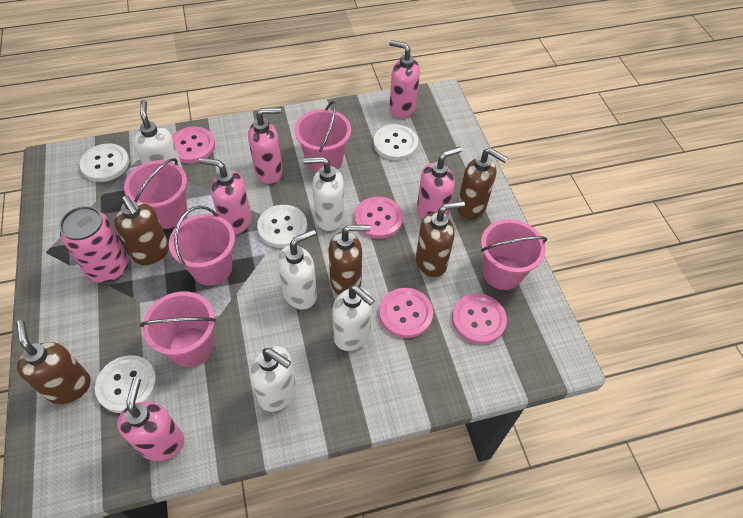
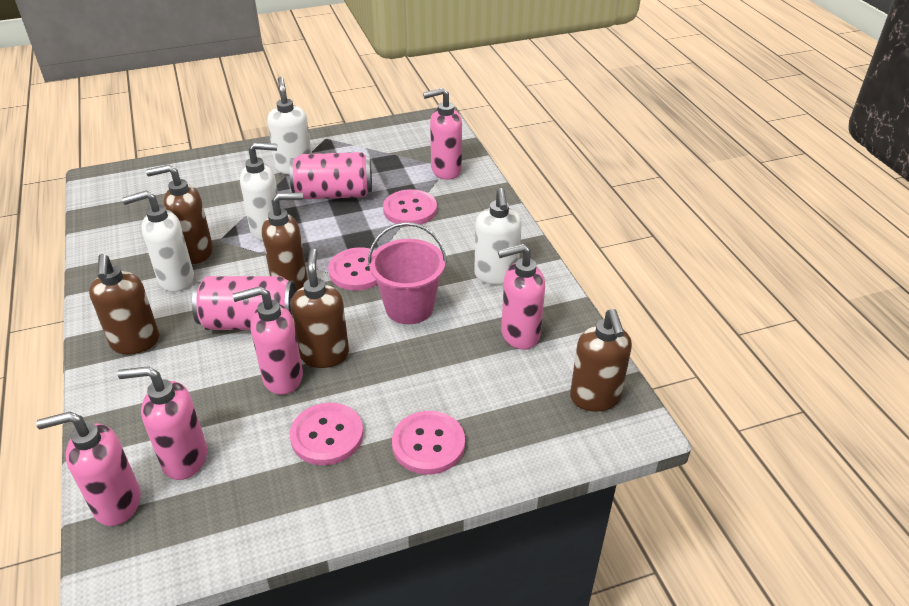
pink bucket: 5 -> 1
pink can: 1 -> 2
white button: 4 -> 0
white soap dispenser: 5 -> 4

